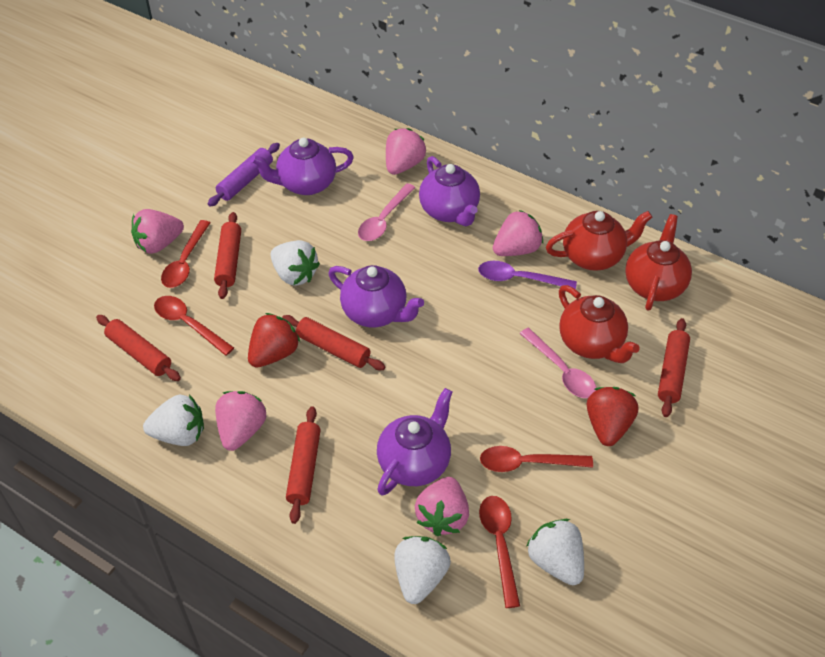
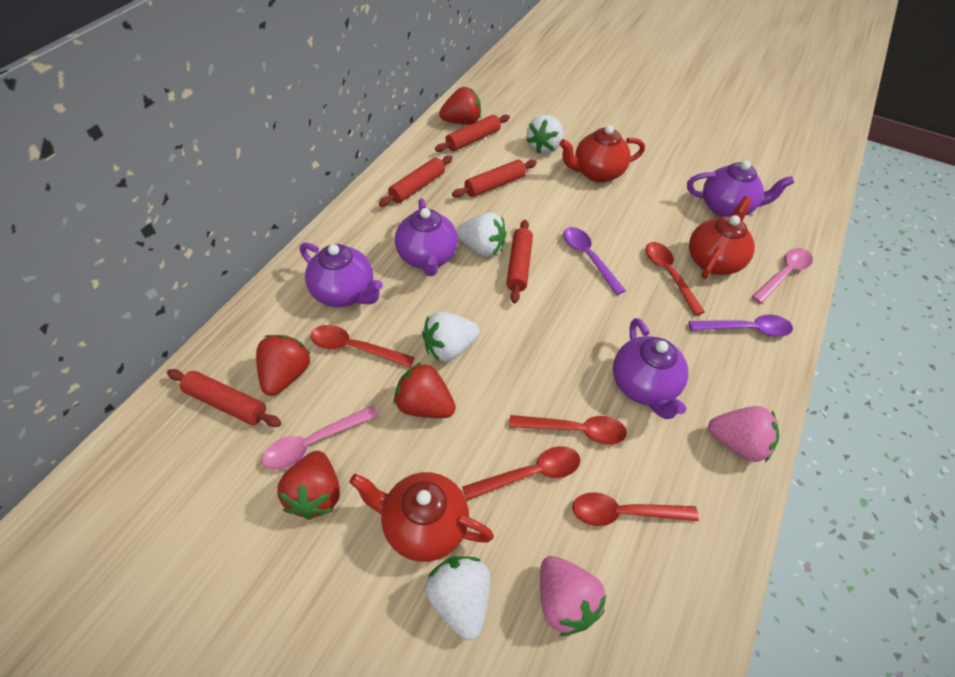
pink strawberry: 5 -> 2
purple rolling pin: 1 -> 0
purple spoon: 1 -> 2
red spoon: 4 -> 5
red strawberry: 2 -> 4

